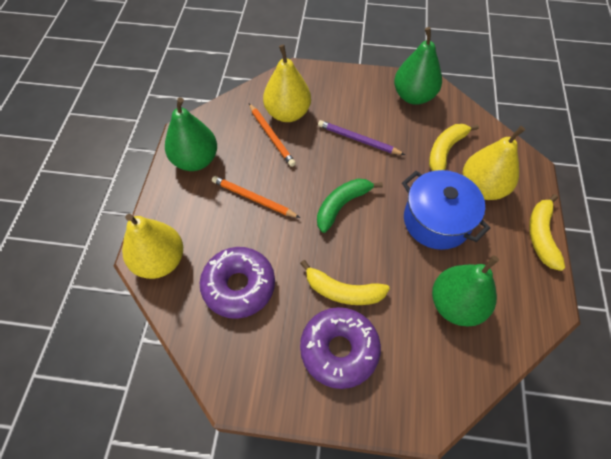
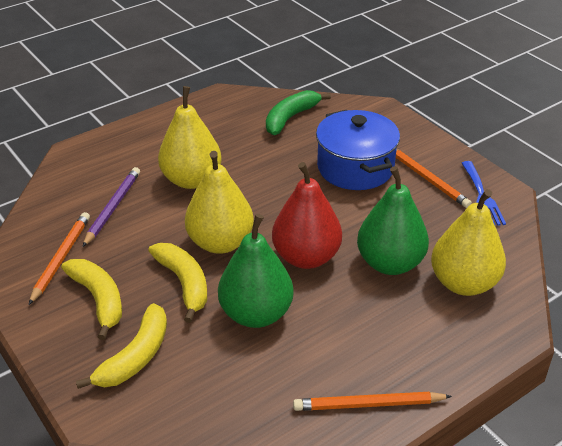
blue fork: 0 -> 1
green pear: 3 -> 2
orange pencil: 2 -> 3
purple donut: 2 -> 0
red pear: 0 -> 1

